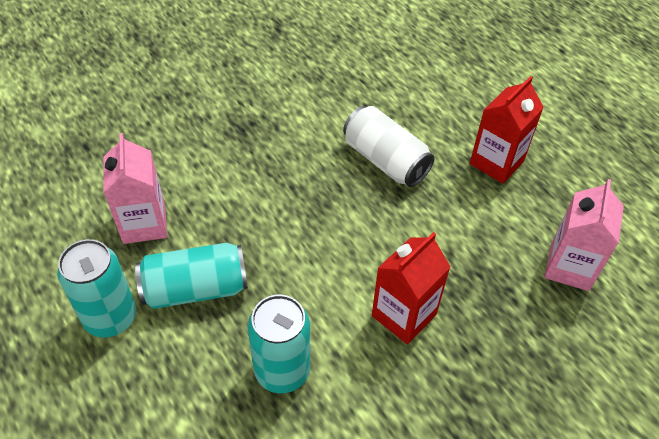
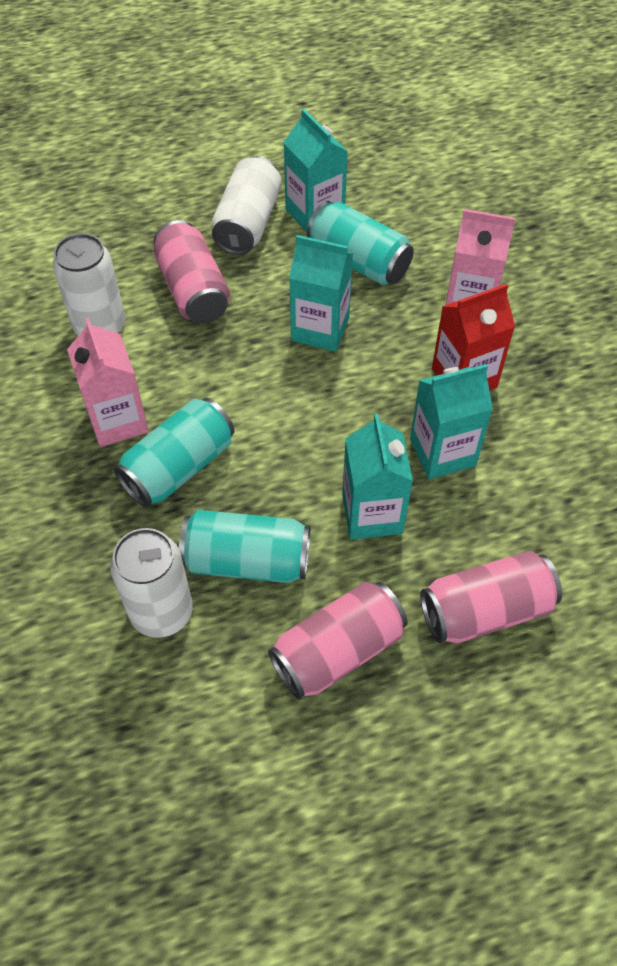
pink can: 0 -> 3
red carton: 2 -> 1
turquoise carton: 0 -> 4
white can: 1 -> 3

